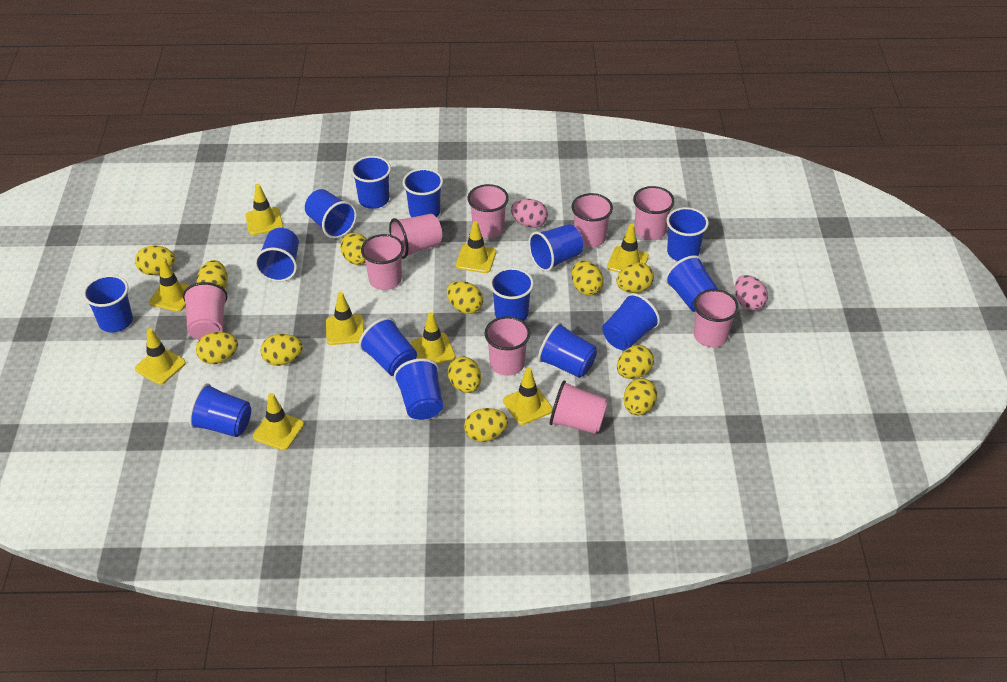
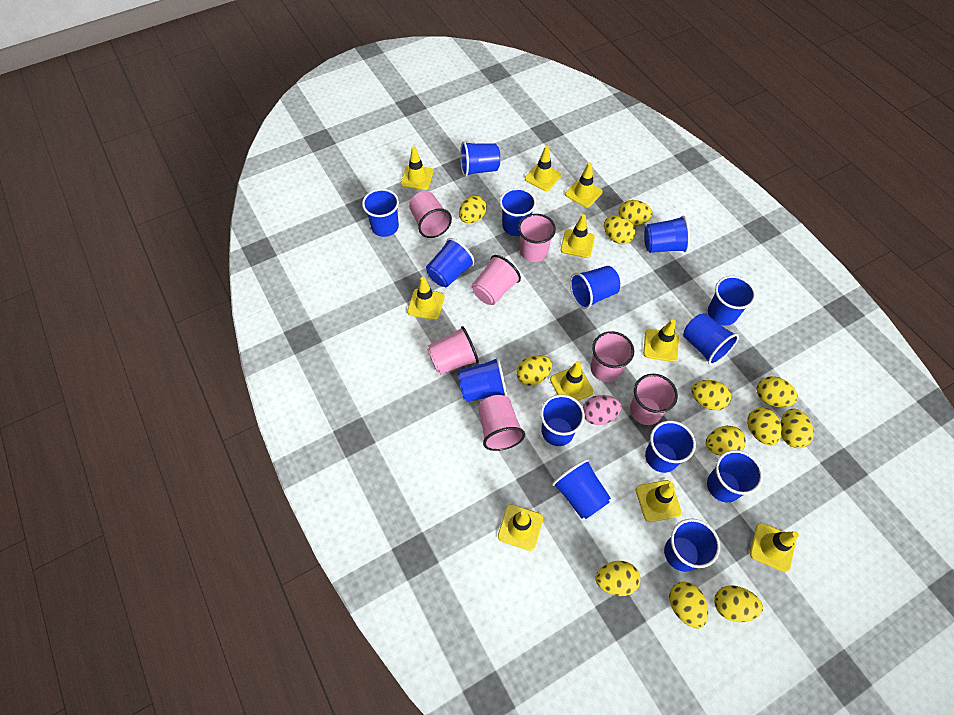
pink cup: 9 -> 7
pink egg: 2 -> 1
yellow traffic cone: 9 -> 10

